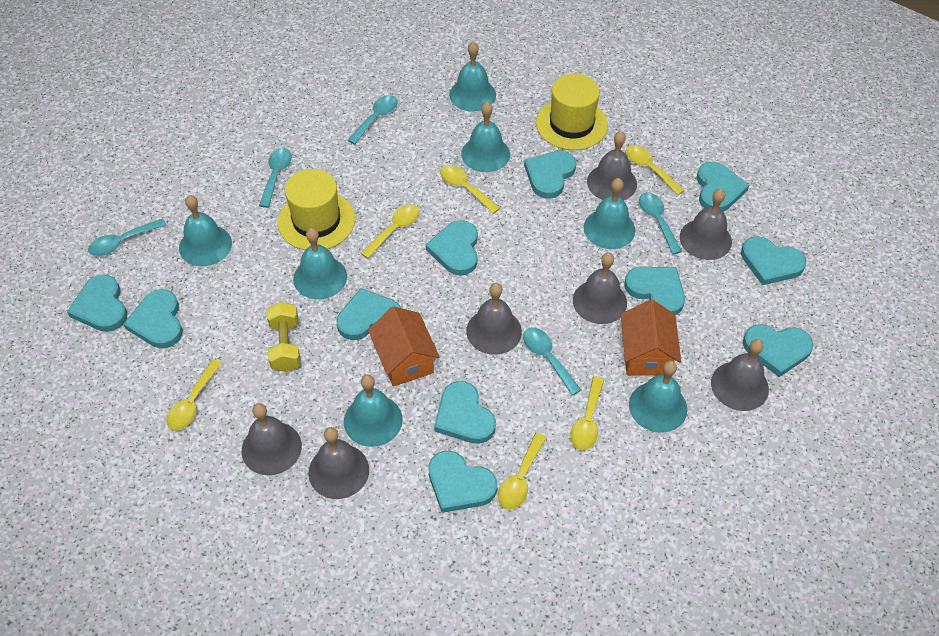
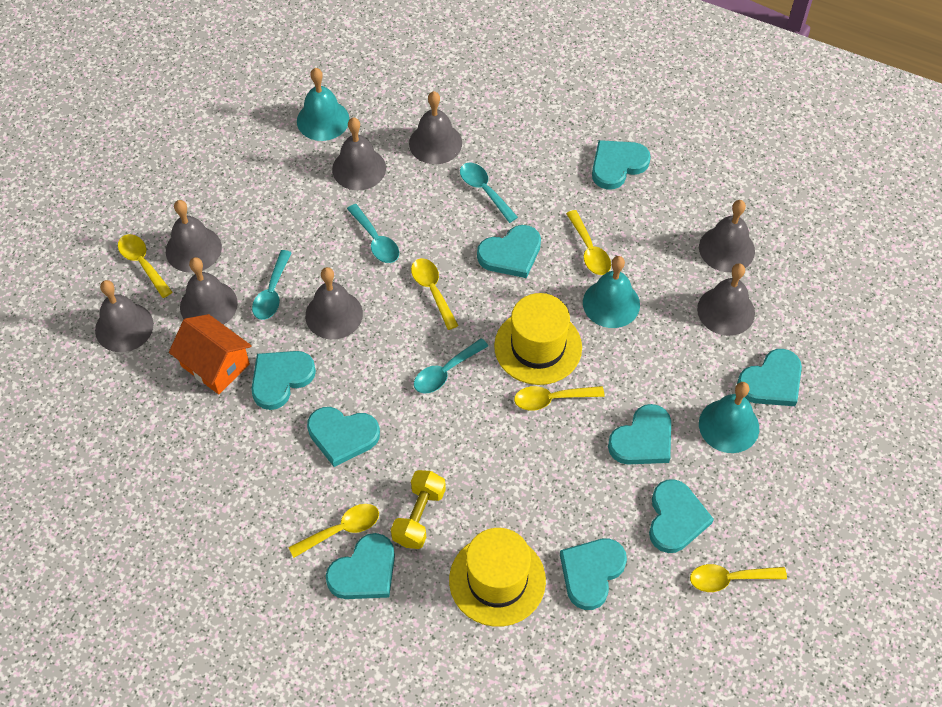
grey bell: 7 -> 8
orange house: 2 -> 1
turquoise bell: 7 -> 3
turquoise heart: 11 -> 9
turquoise spoon: 5 -> 4

